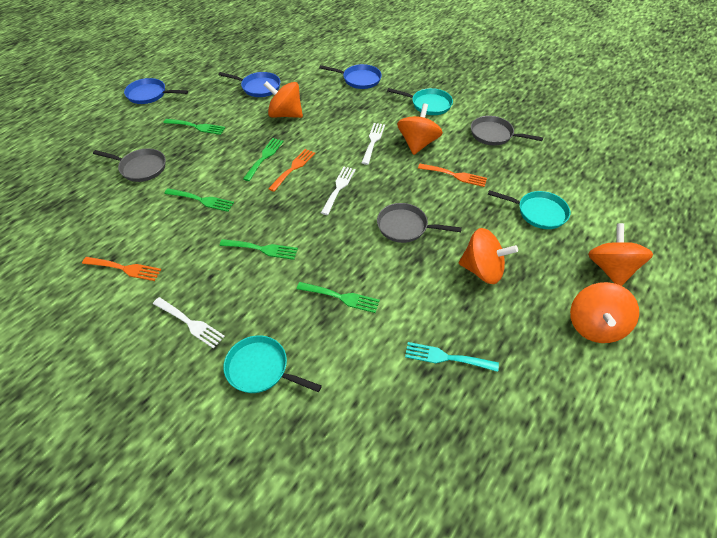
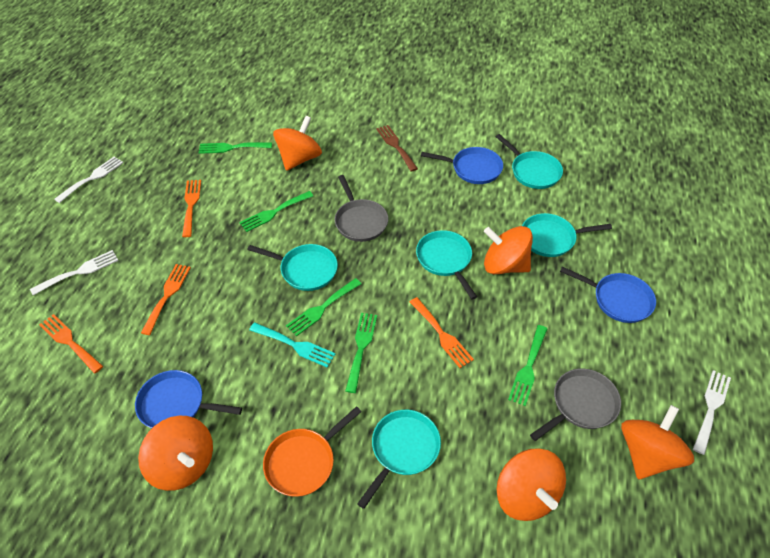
brown fork: 0 -> 1
grey pan: 3 -> 2
orange fork: 3 -> 4
orange pan: 0 -> 1
turquoise pan: 3 -> 5

